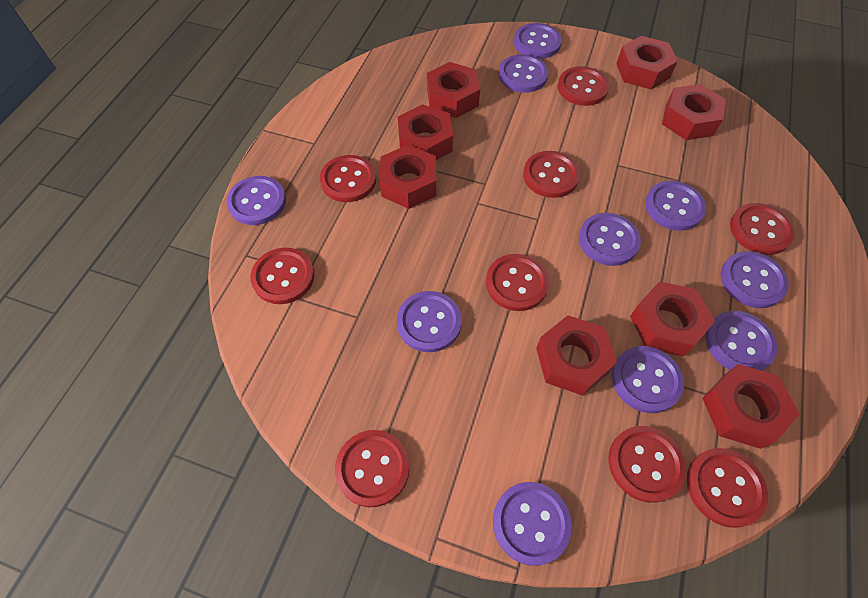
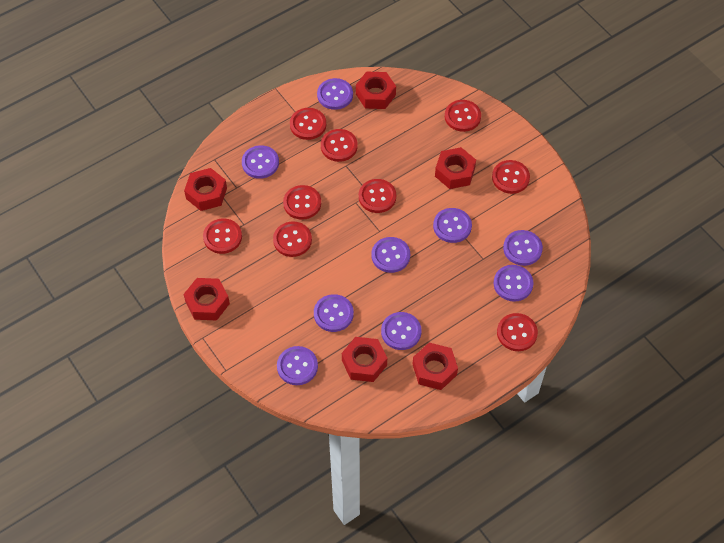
purple button: 10 -> 9
red nut: 8 -> 6

